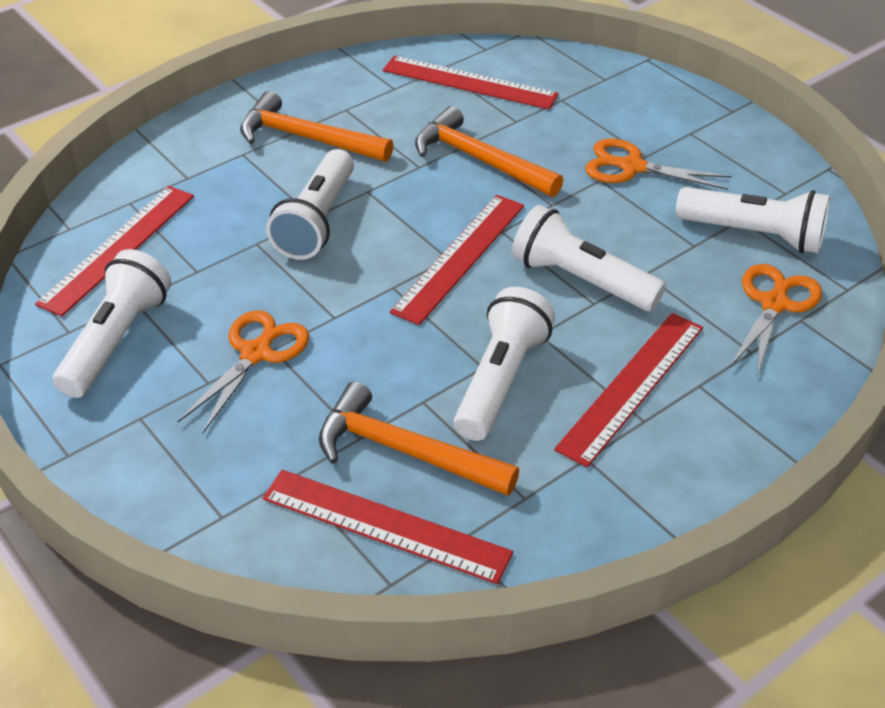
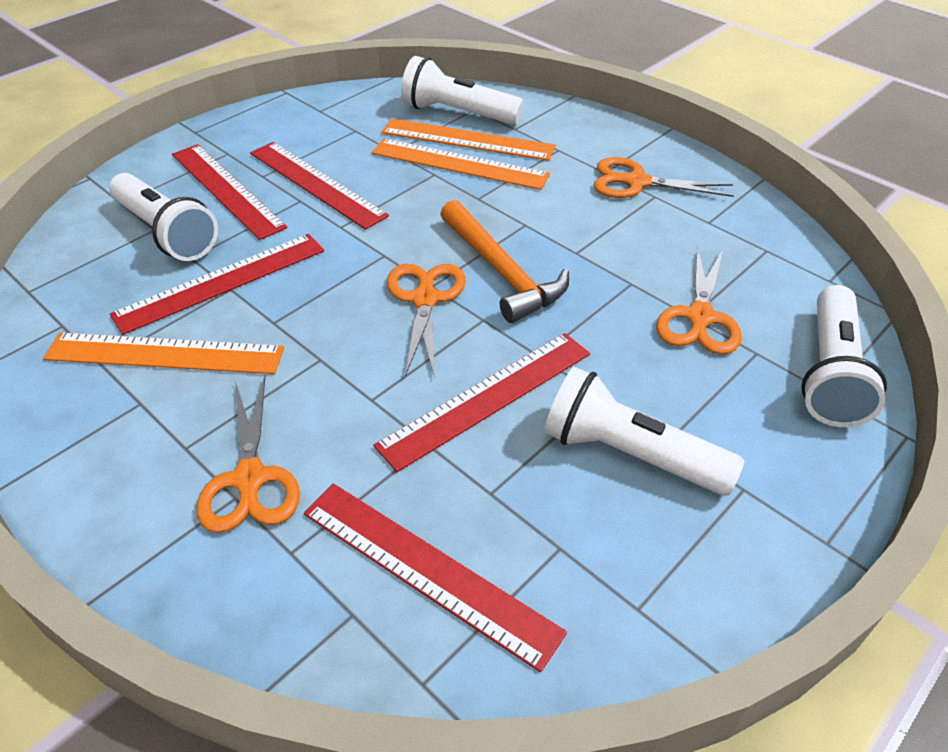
orange hammer: 3 -> 1
orange ruler: 0 -> 3
orange scissors: 3 -> 4
white flashlight: 5 -> 4

